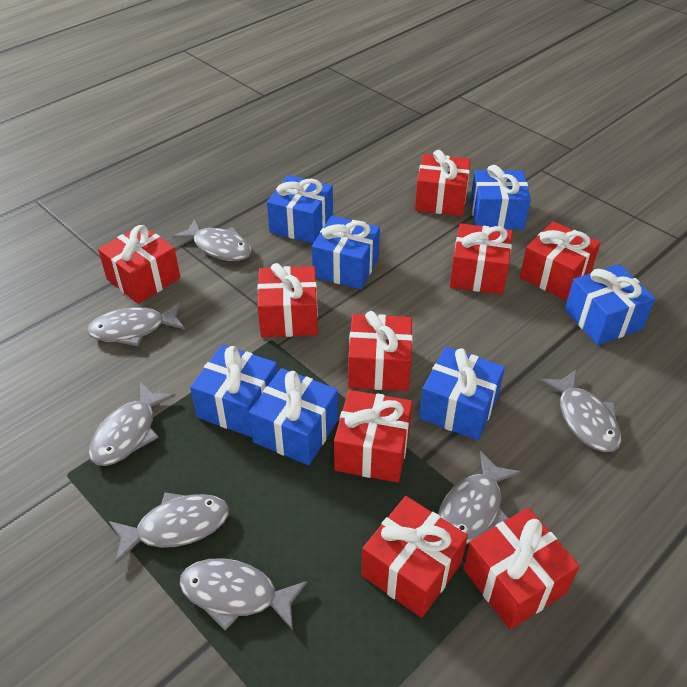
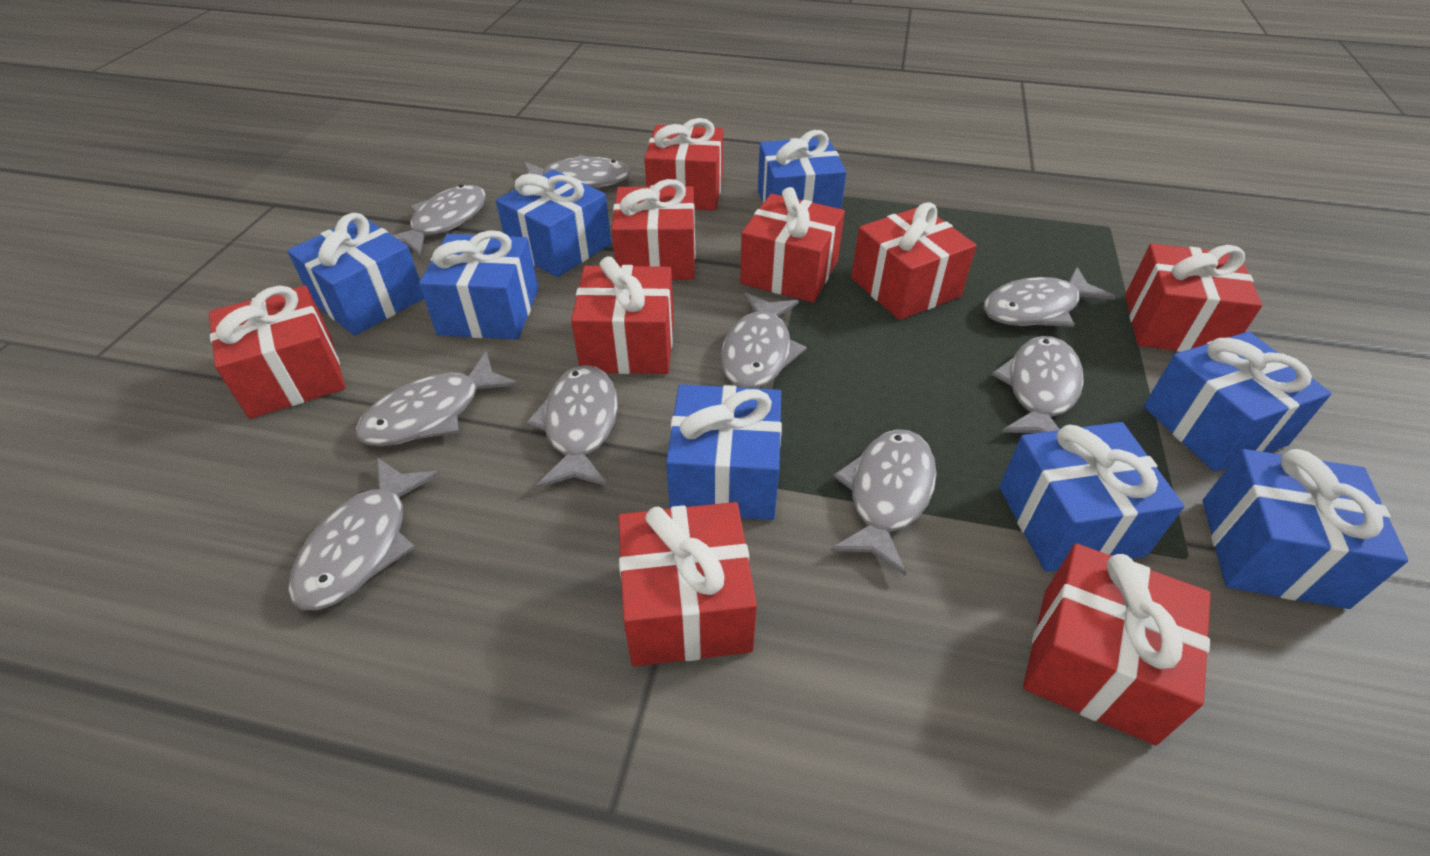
blue gift: 7 -> 8
grey fish: 7 -> 9

